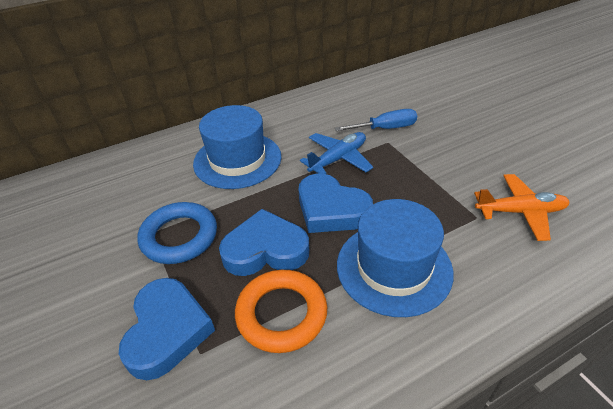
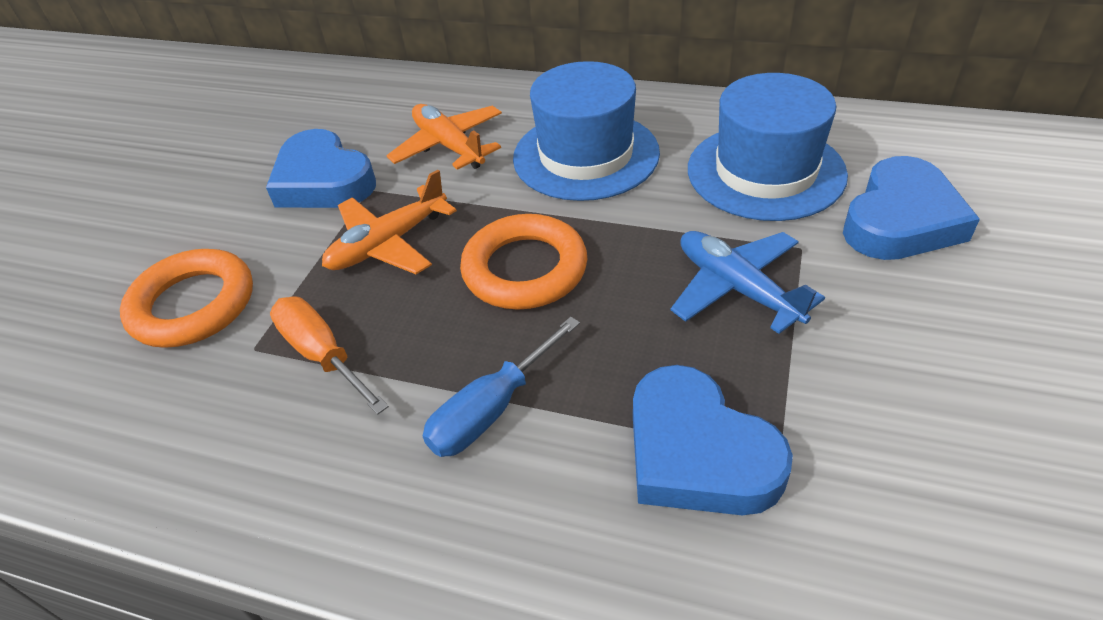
blue ring: 1 -> 0
orange plane: 1 -> 2
orange ring: 1 -> 2
orange screwdriver: 0 -> 1

